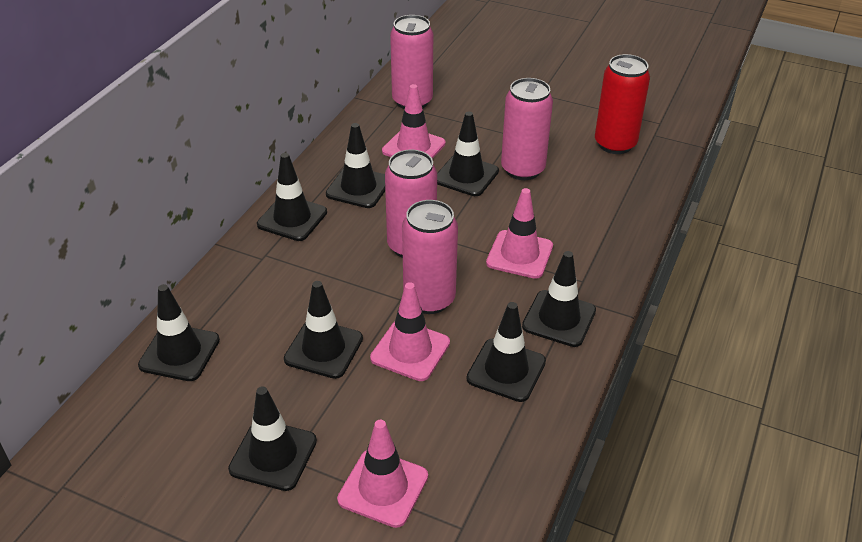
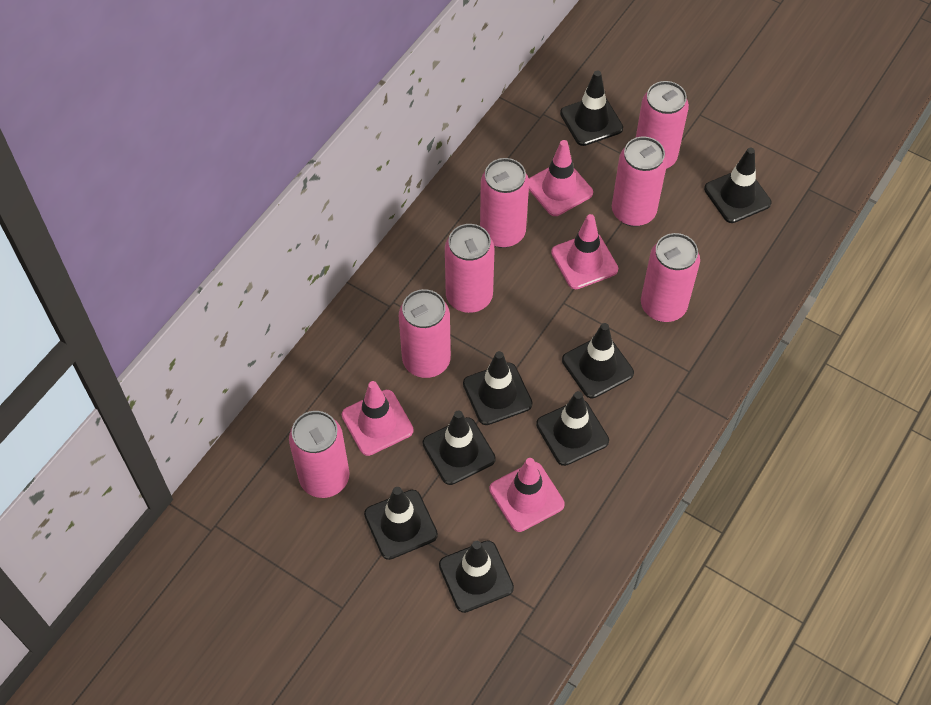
pink can: 4 -> 7
red can: 1 -> 0

